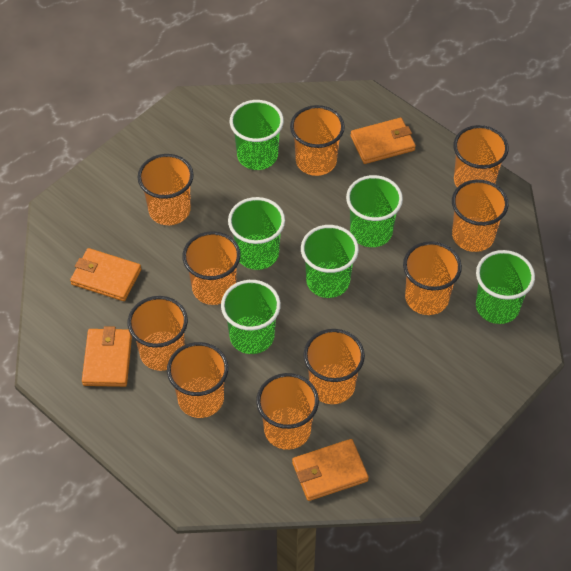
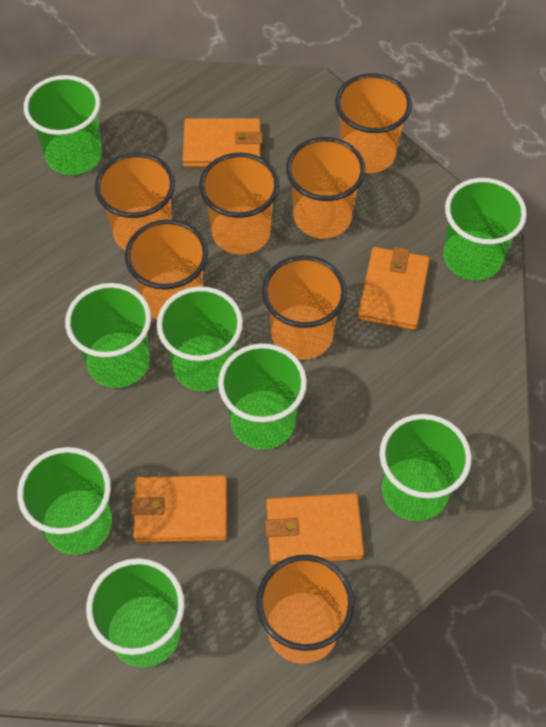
green cup: 6 -> 8
orange cup: 10 -> 7

